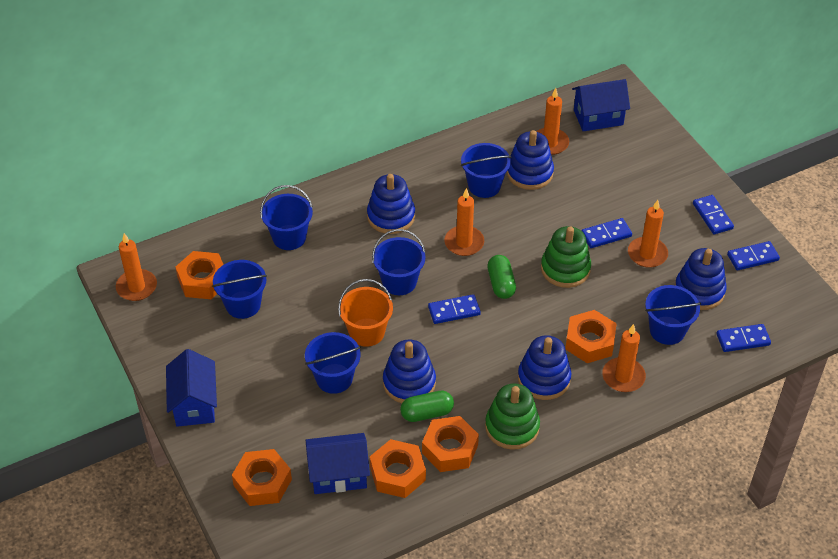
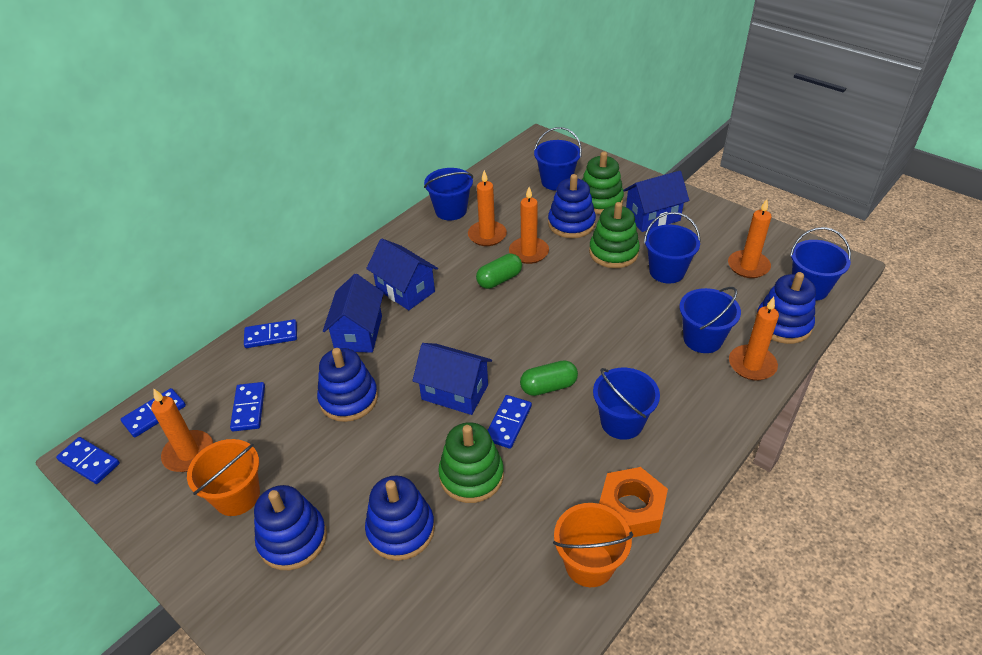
blue house: 3 -> 4
green stacking toy: 2 -> 3
orange bucket: 1 -> 2
orange nut: 5 -> 1

